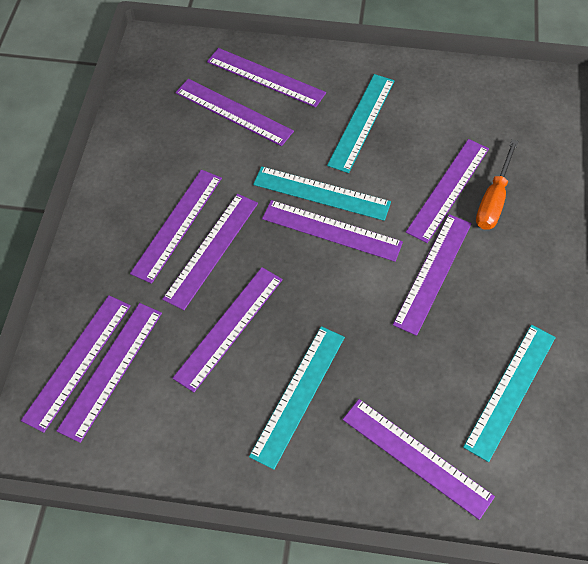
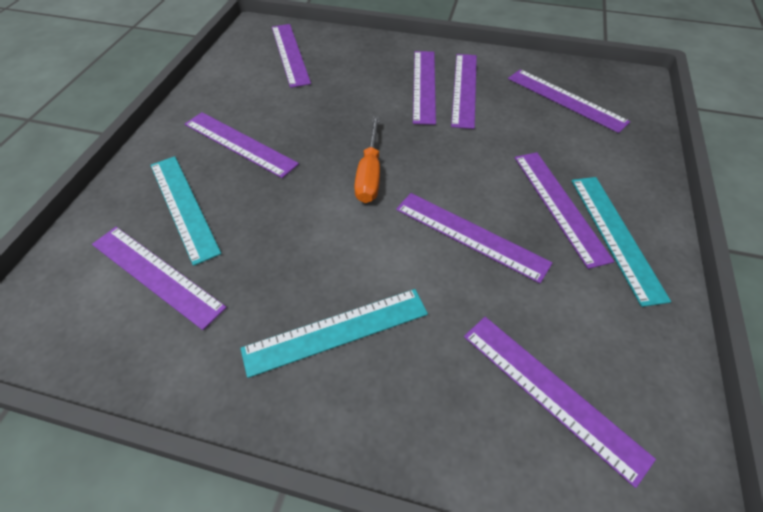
purple ruler: 11 -> 9
turquoise ruler: 4 -> 3

